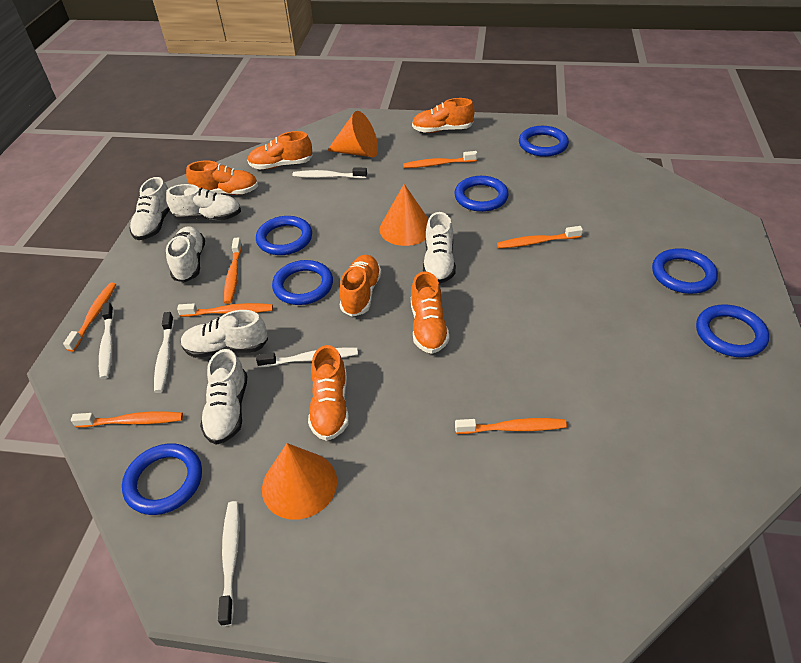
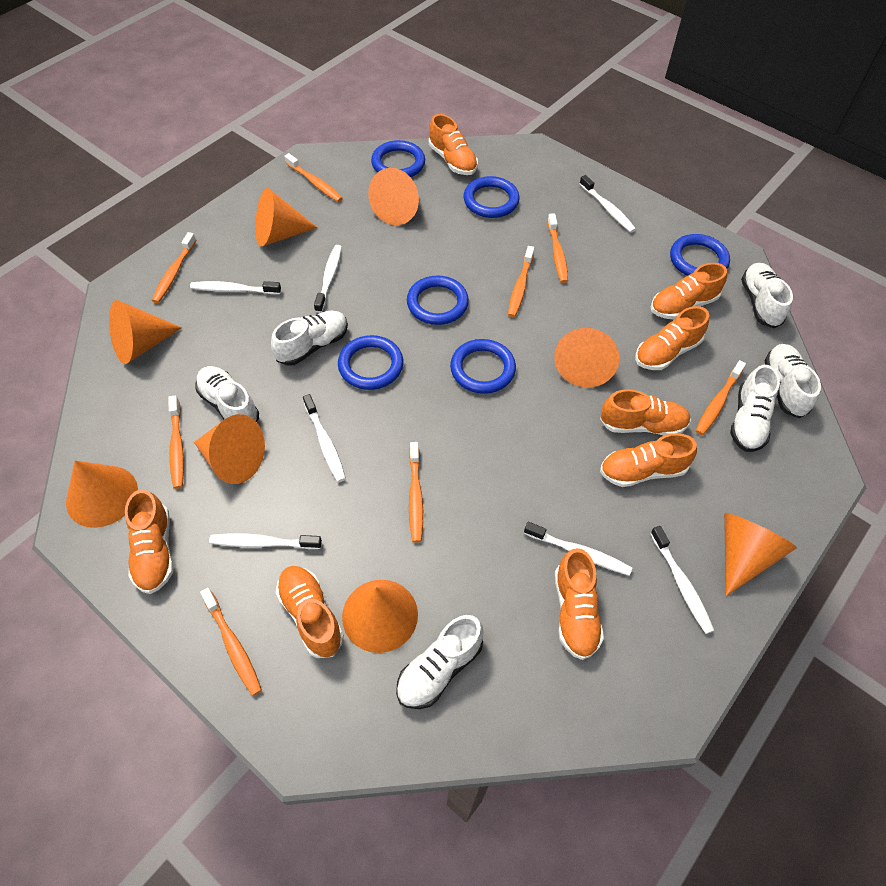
blue ring: 7 -> 6
orange cone: 3 -> 8
orange shoe: 6 -> 8
orange toothbrush: 7 -> 8
white toothbrush: 5 -> 7

